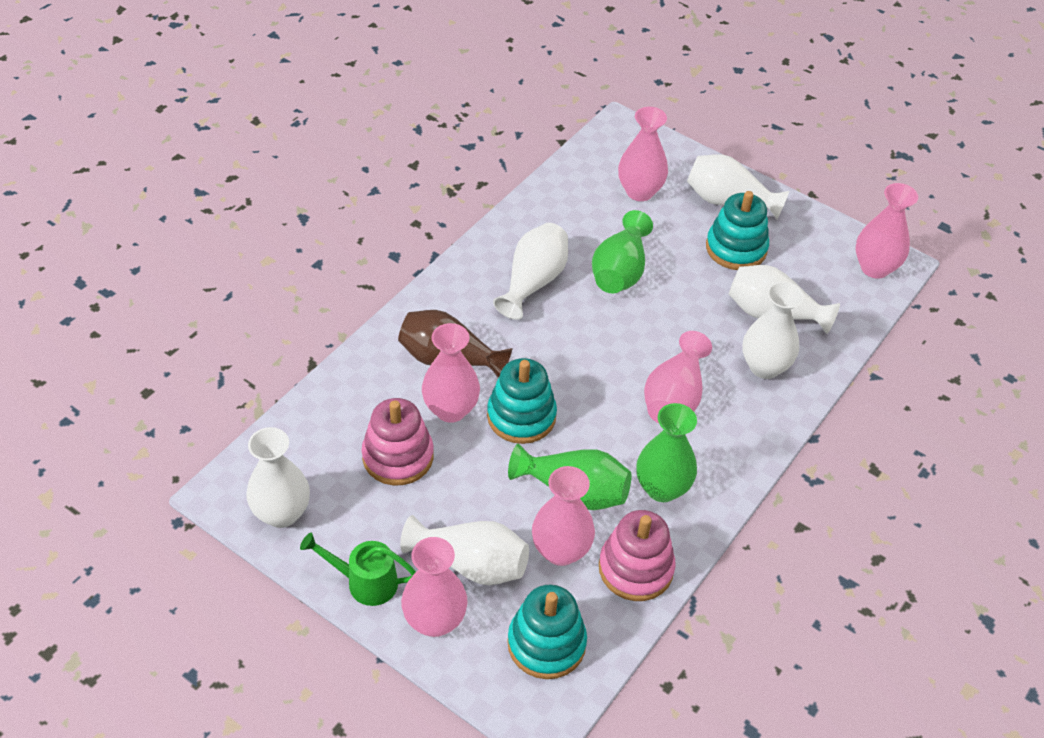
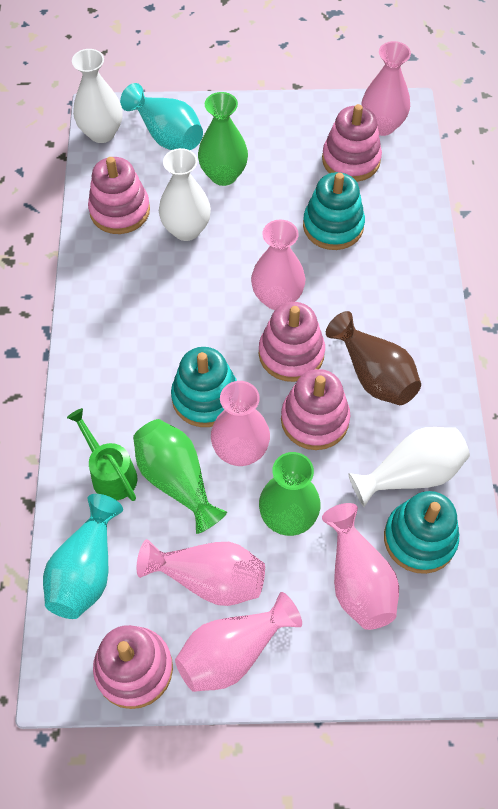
pink stacking toy: 2 -> 5
turquoise vase: 0 -> 2
white vase: 6 -> 3

